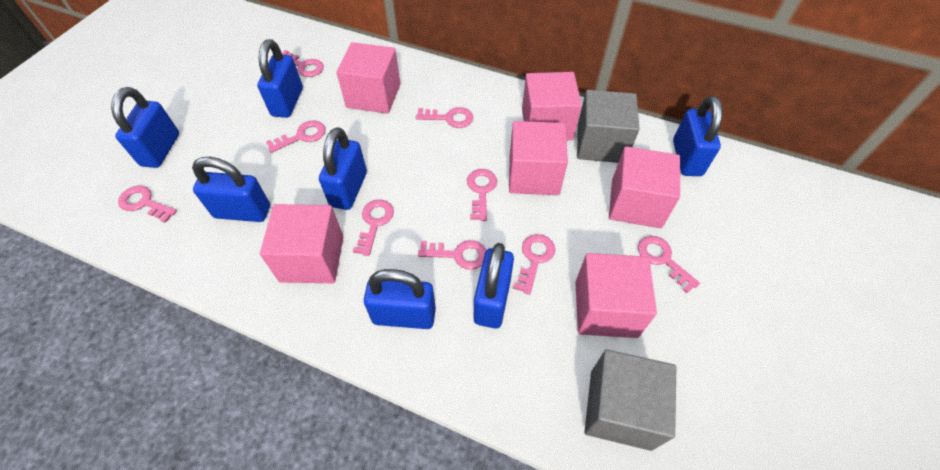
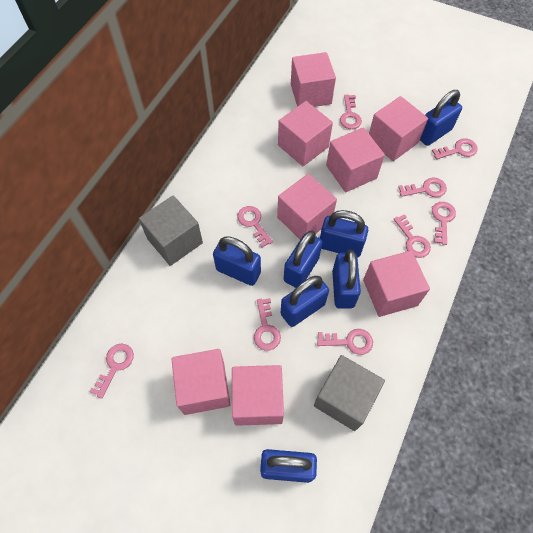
pink cube: 6 -> 8

